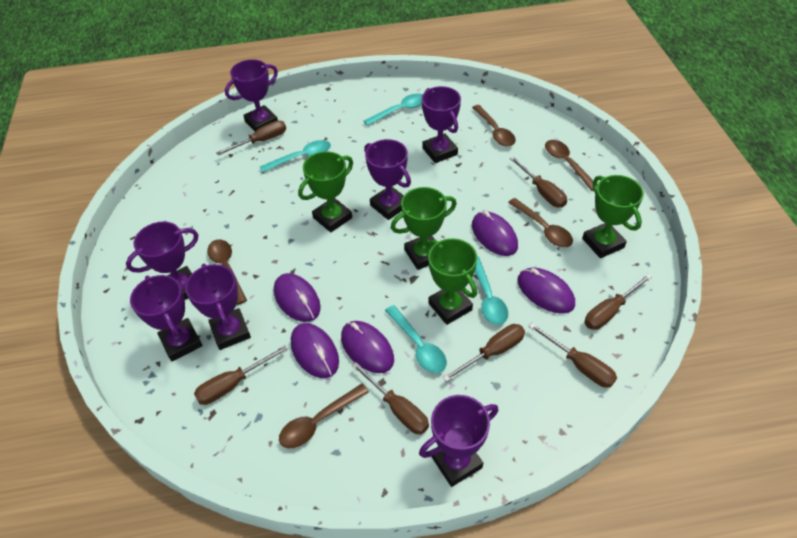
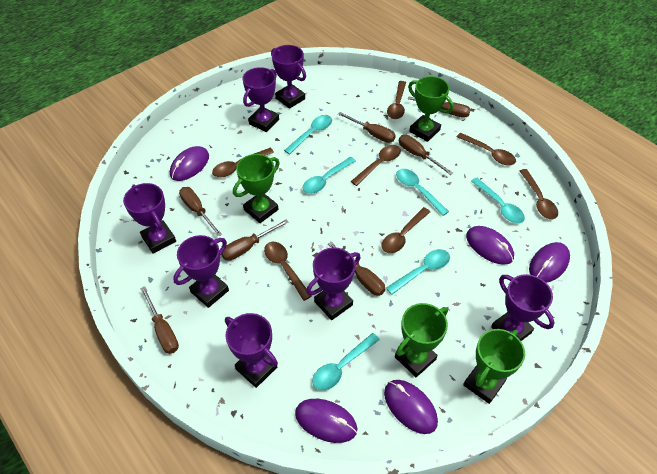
brown spoon: 5 -> 7
turquoise spoon: 4 -> 6

